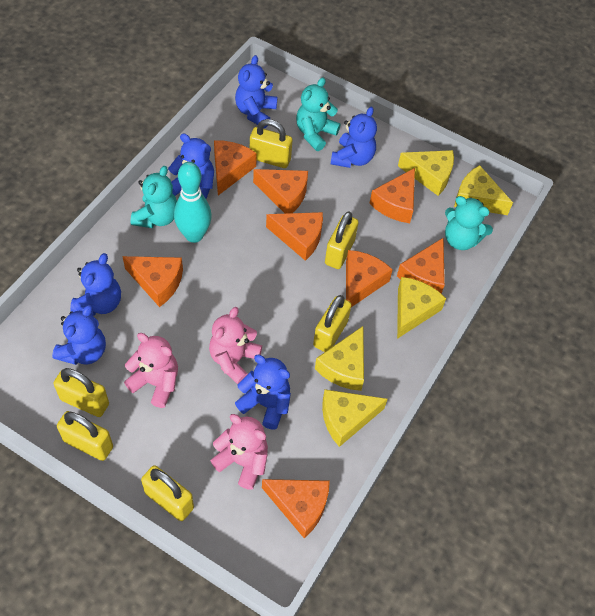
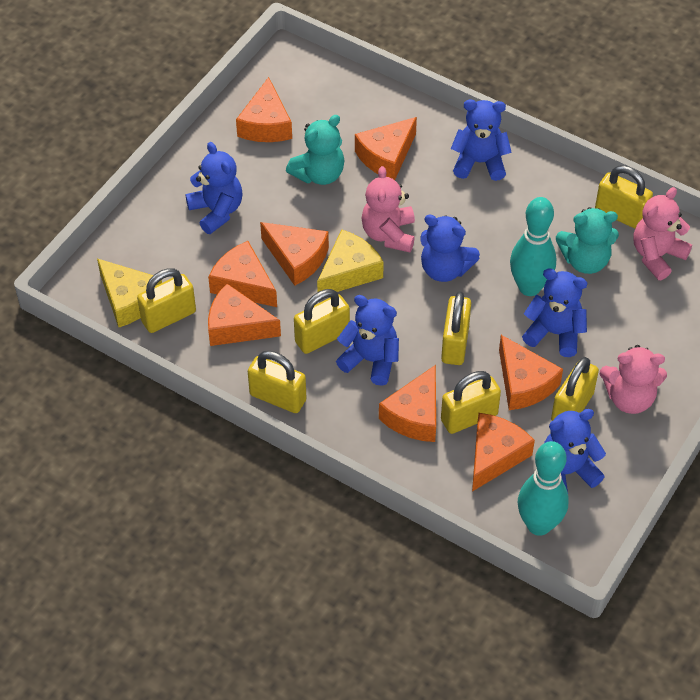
turquoise bowling pin: 1 -> 2
turquoise teddy bear: 3 -> 2
yellow cheese: 5 -> 2
yellow padlock: 6 -> 7

